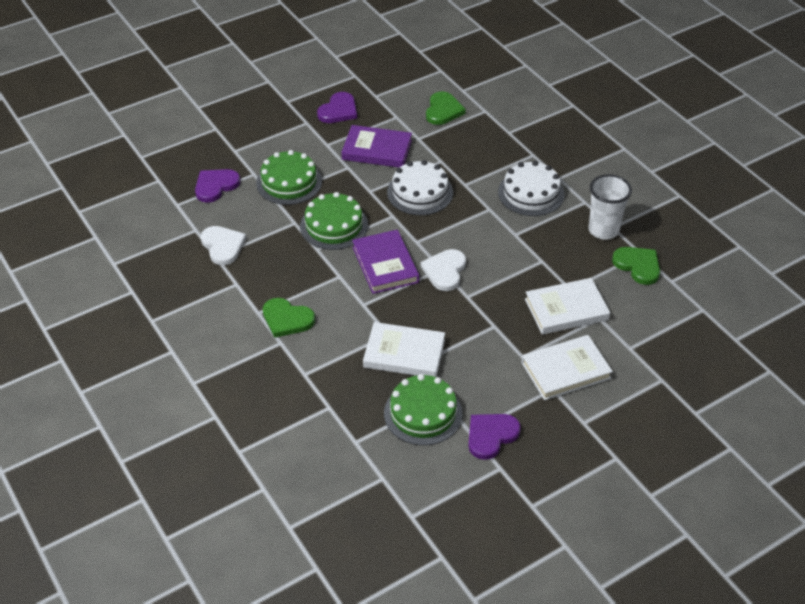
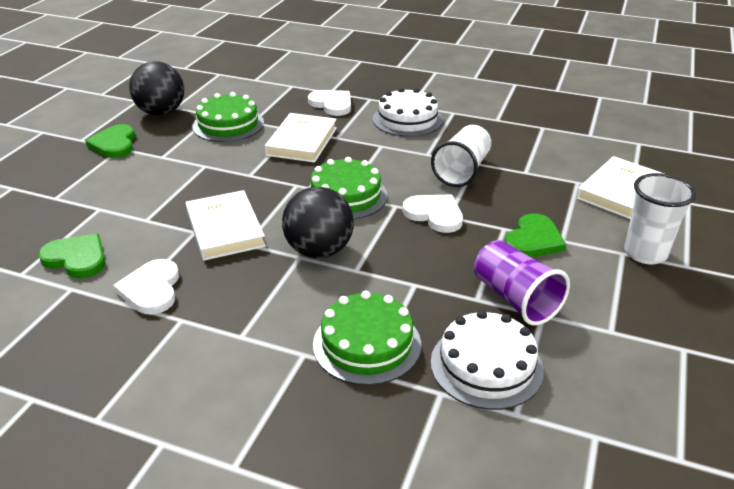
black ball: 0 -> 2
purple book: 2 -> 0
purple cup: 0 -> 1
purple heart: 3 -> 0
white cup: 1 -> 2
white heart: 2 -> 3

